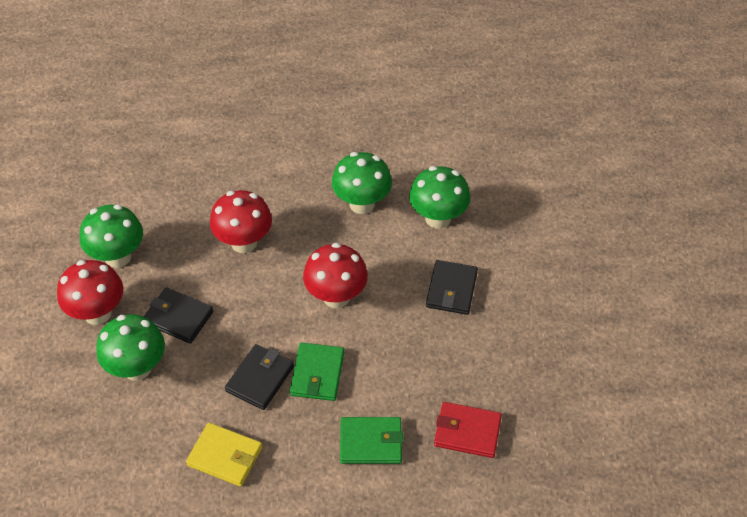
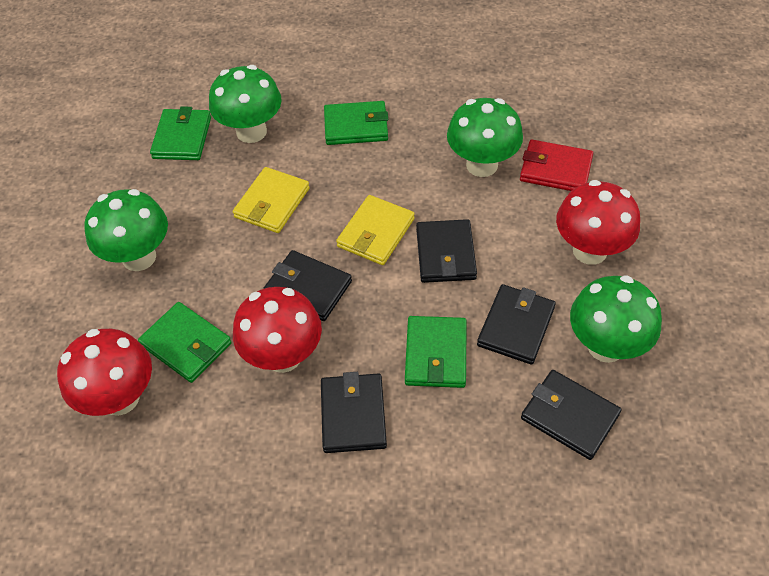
black wallet: 3 -> 5
green wallet: 2 -> 4
yellow wallet: 1 -> 2

